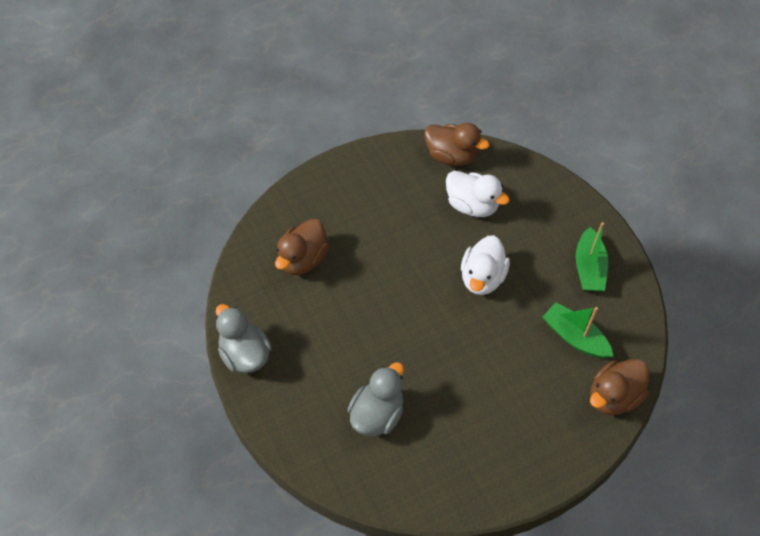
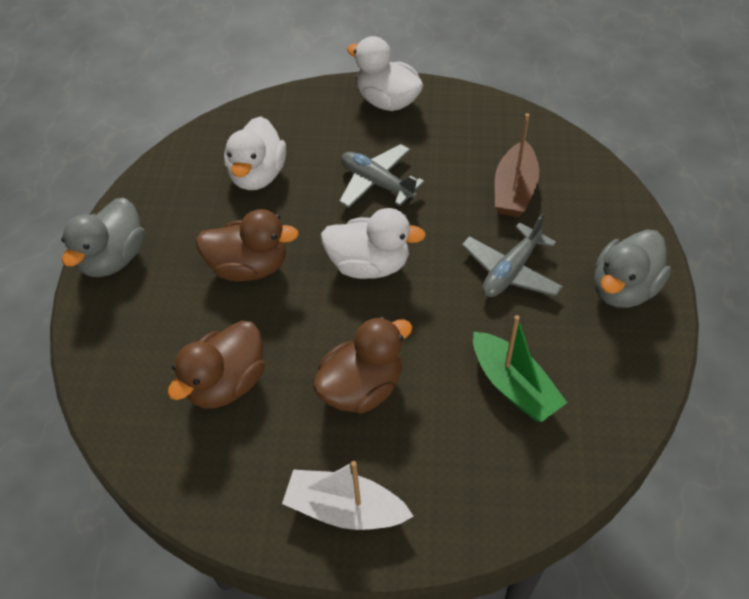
brown boat: 0 -> 1
green boat: 2 -> 1
grey plane: 0 -> 2
white boat: 0 -> 1
white duck: 2 -> 3

